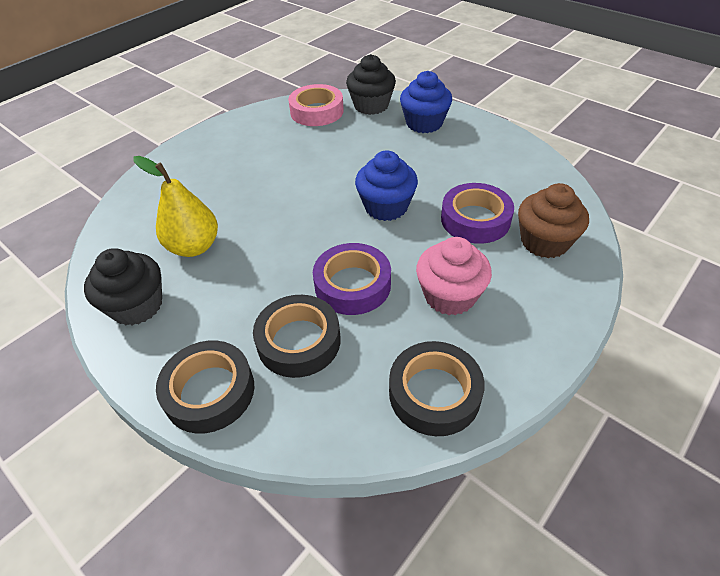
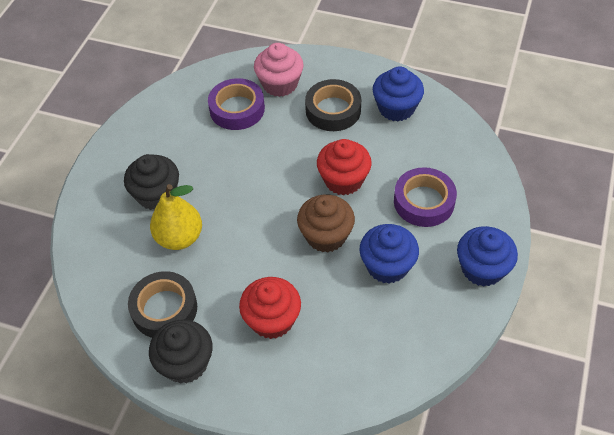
black tape: 3 -> 2
blue cupcake: 2 -> 3
pink tape: 1 -> 0
red cupcake: 0 -> 2

